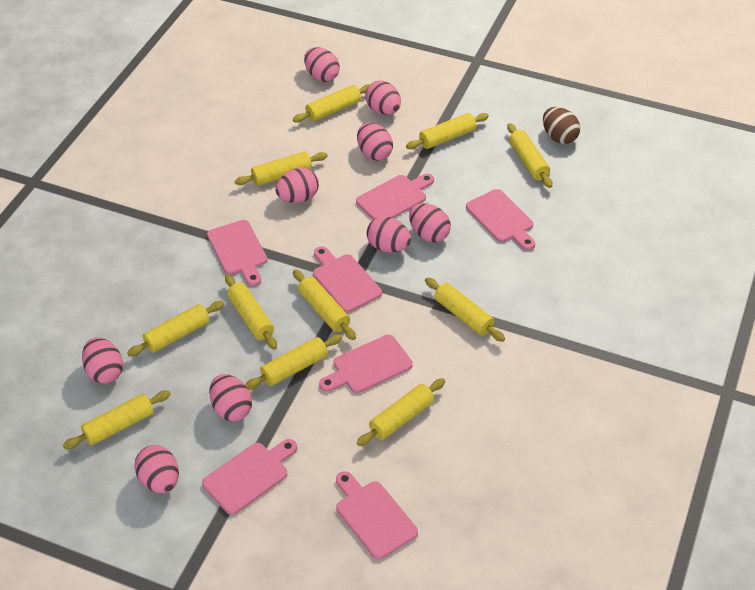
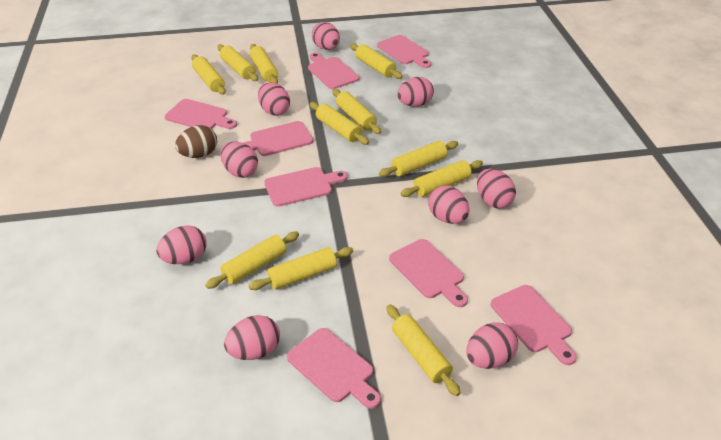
pink cutting board: 7 -> 8

